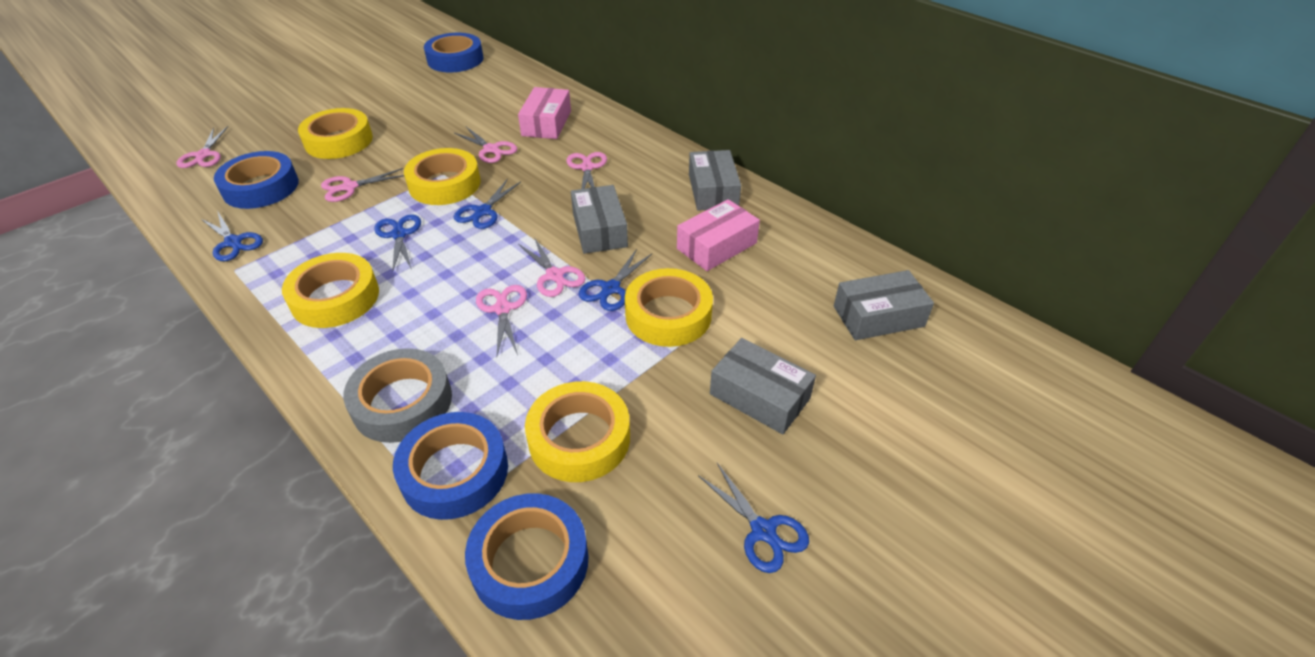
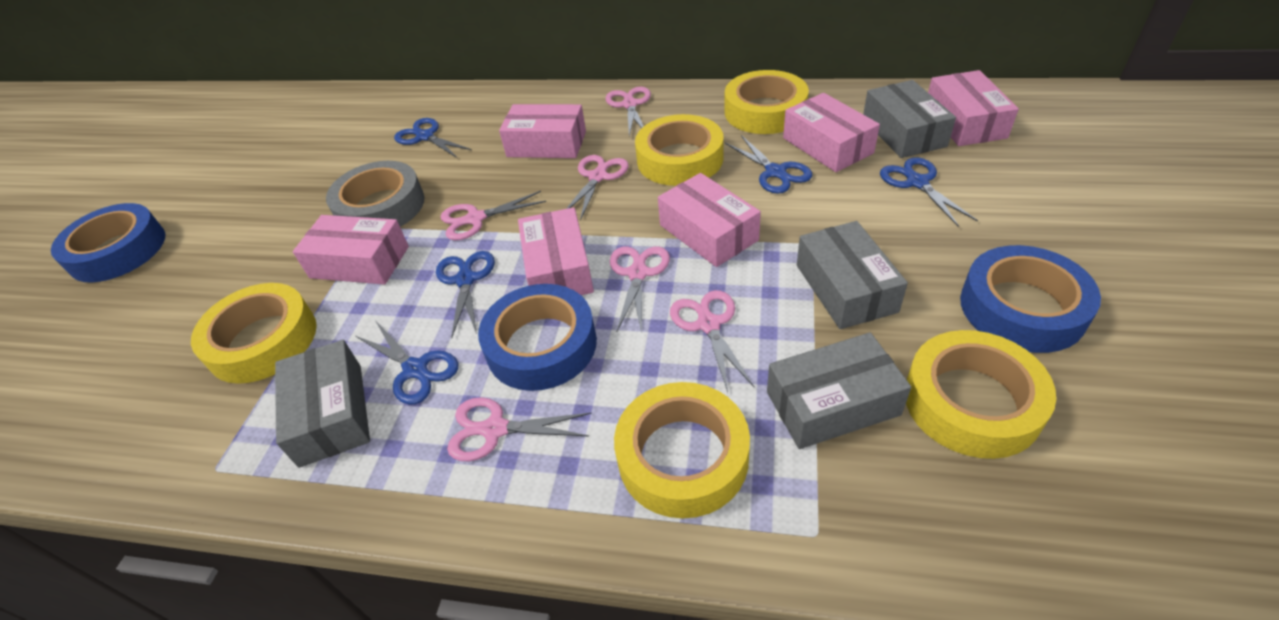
blue tape: 4 -> 3
pink box: 2 -> 6

